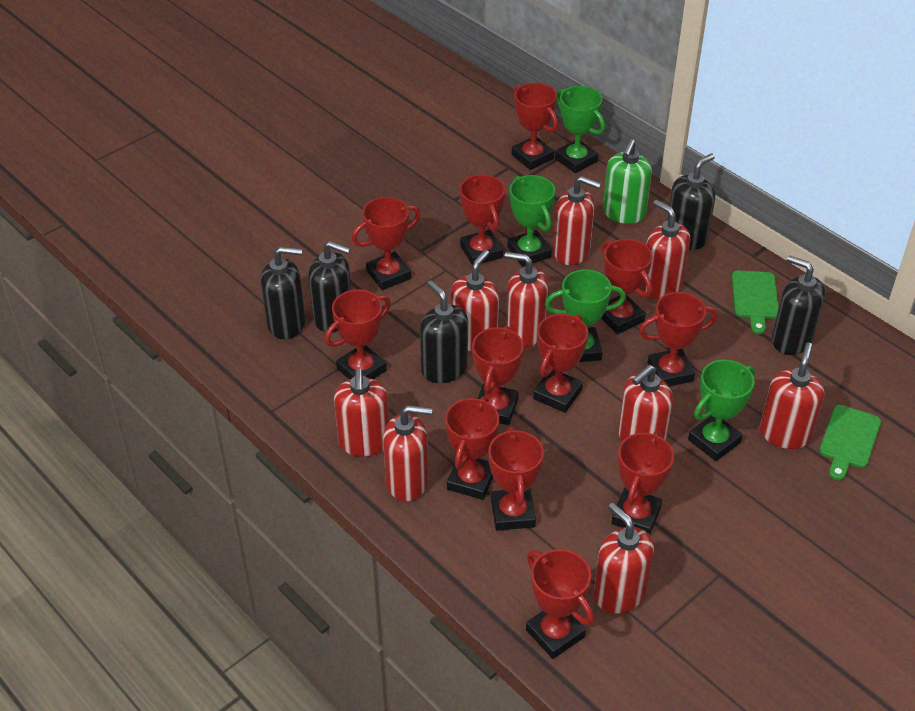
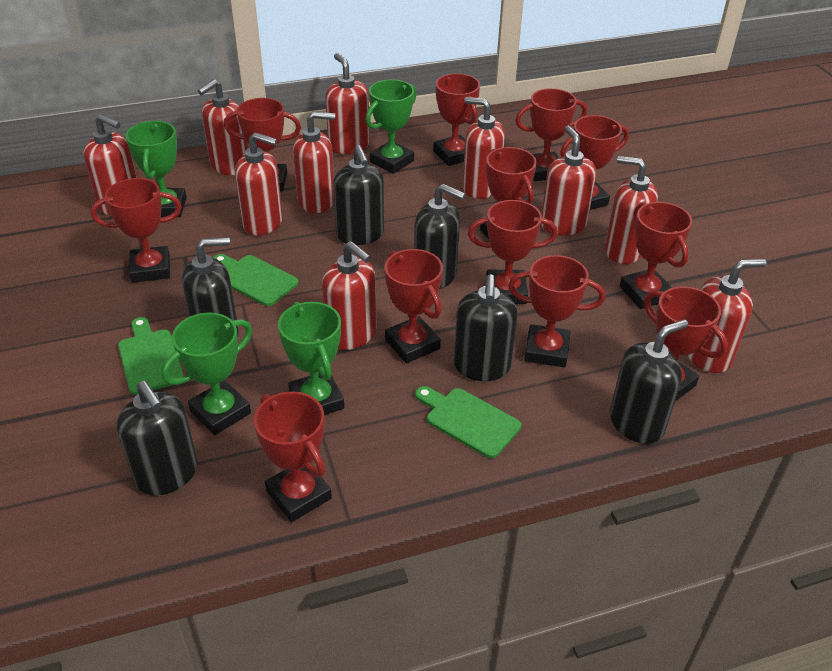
black soap dispenser: 5 -> 6
green cutting board: 2 -> 3
green soap dispenser: 1 -> 0
red soap dispenser: 9 -> 10

